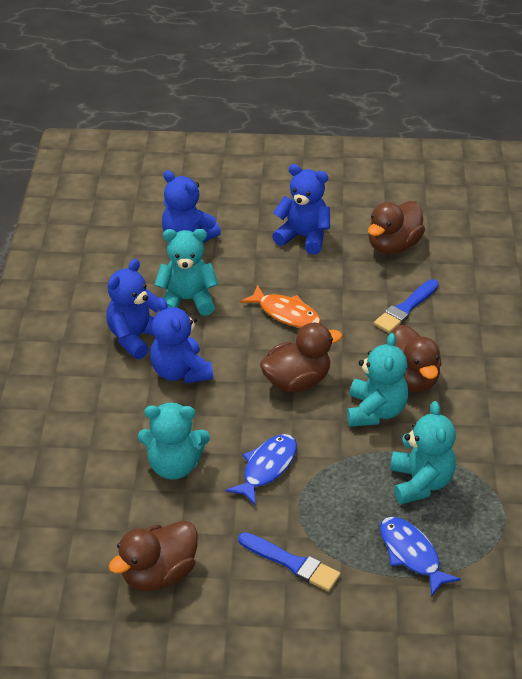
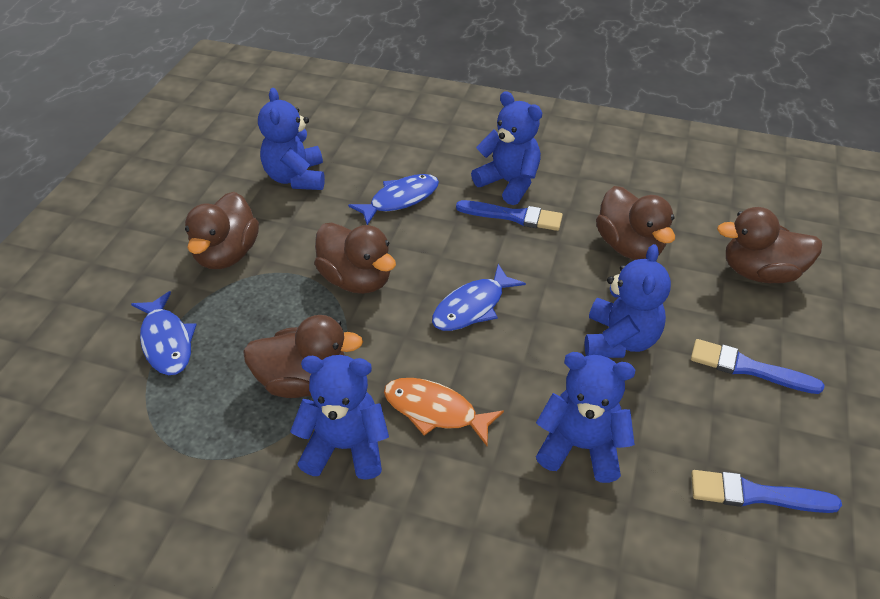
blue brush: 2 -> 3
blue fish: 2 -> 3
blue teddy bear: 4 -> 5
brown duck: 4 -> 5
turquoise teddy bear: 4 -> 0

